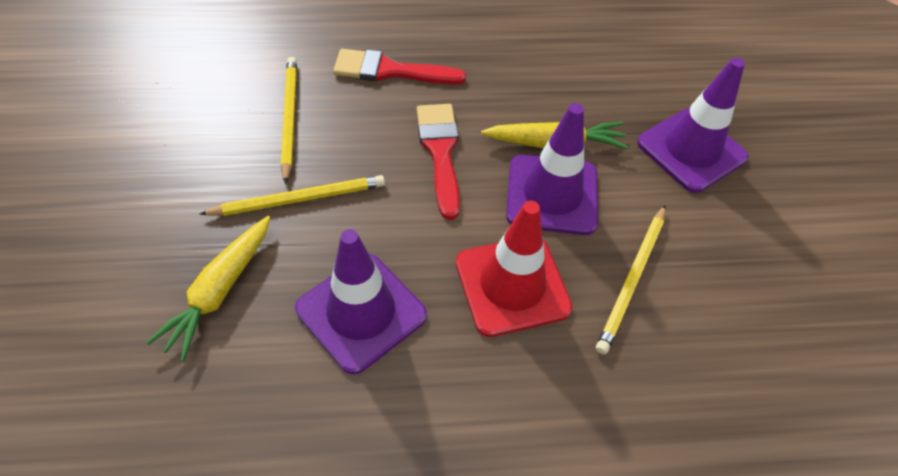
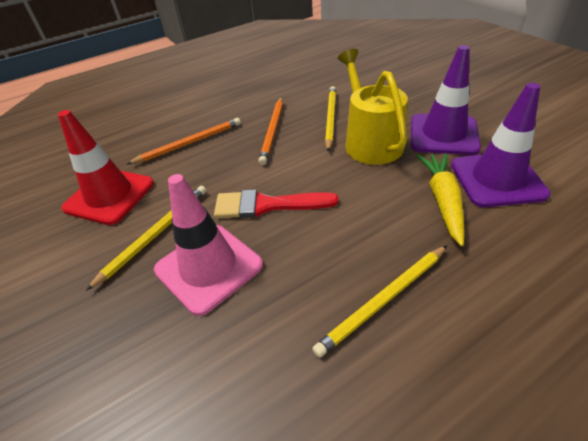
orange pencil: 0 -> 2
pink traffic cone: 0 -> 1
purple traffic cone: 3 -> 2
red brush: 2 -> 1
yellow carrot: 2 -> 1
yellow watering can: 0 -> 1

